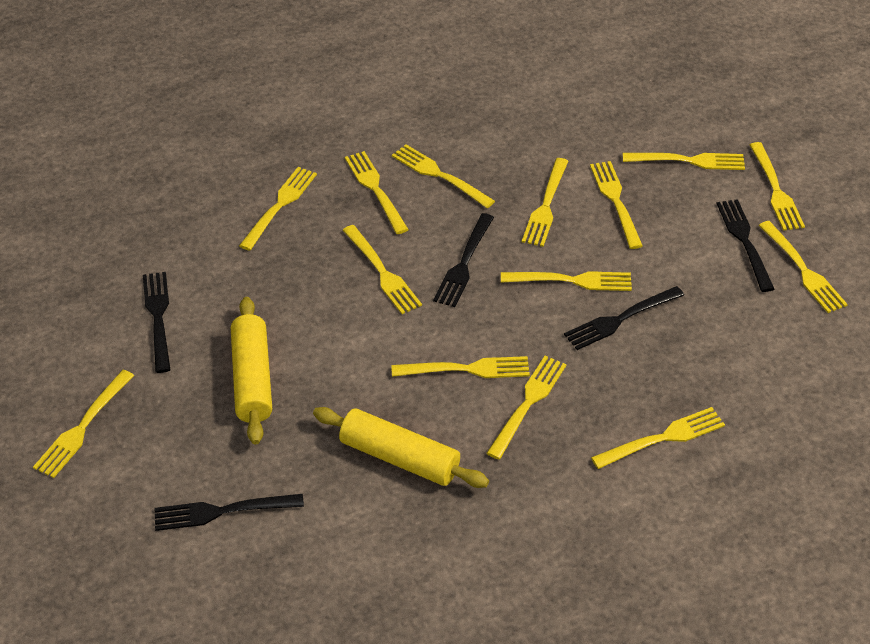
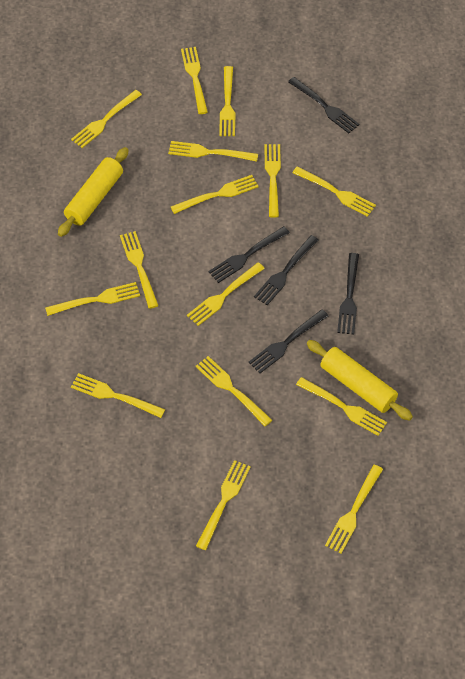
yellow fork: 14 -> 15

